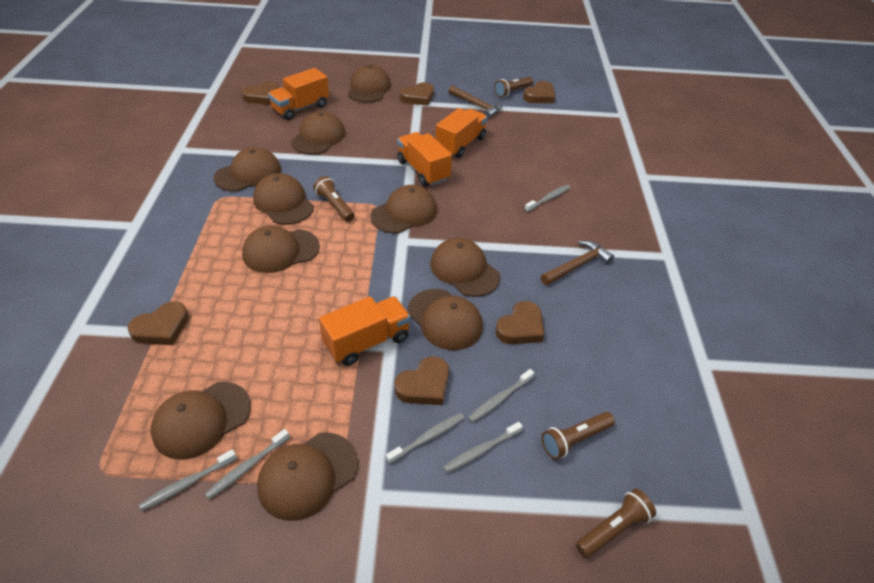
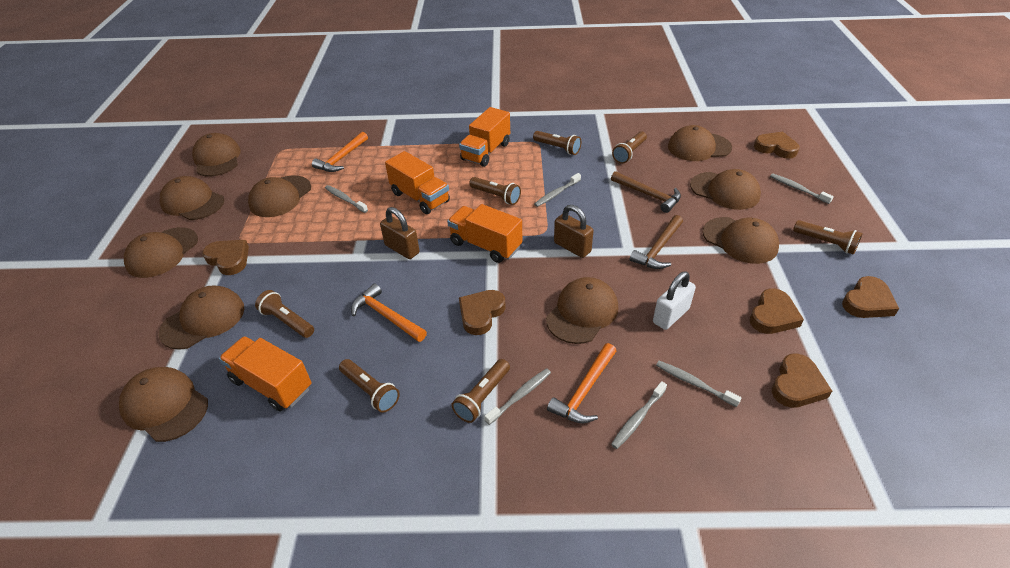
brown flashlight: 4 -> 7
brown padlock: 0 -> 2
orange hammer: 0 -> 3
white padlock: 0 -> 1

